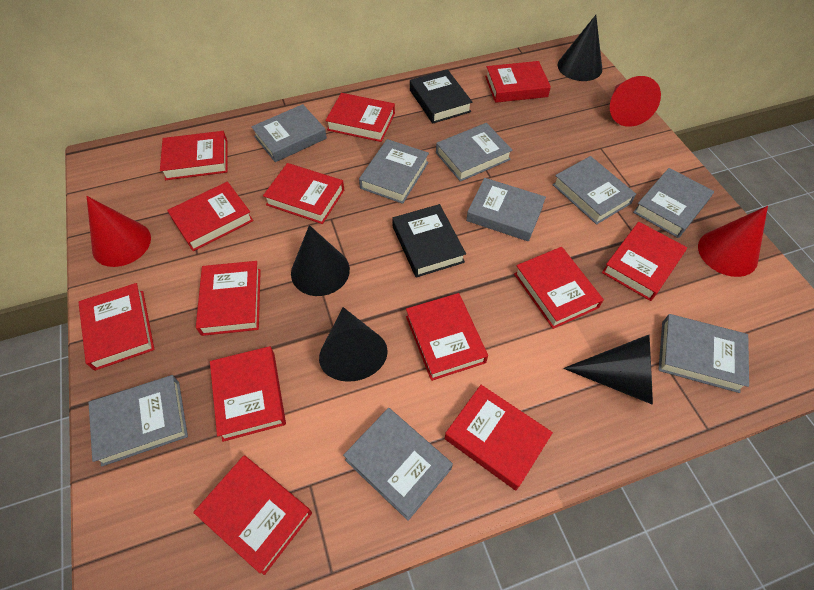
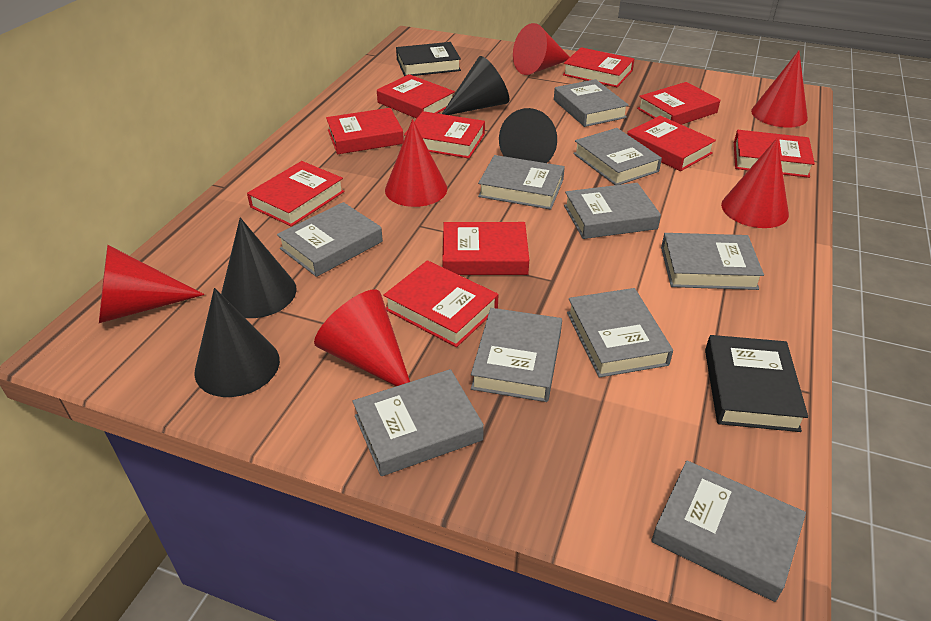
grey book: 9 -> 10
red book: 13 -> 10
red cone: 3 -> 6

